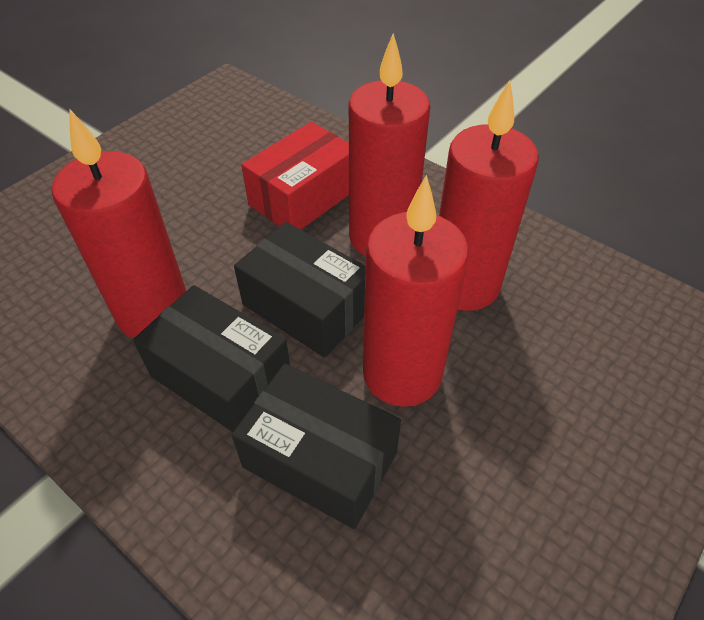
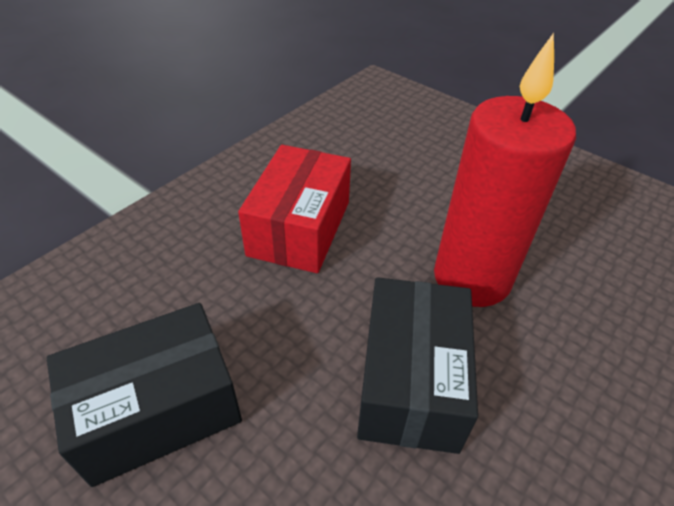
black box: 3 -> 2
red candle: 4 -> 1

